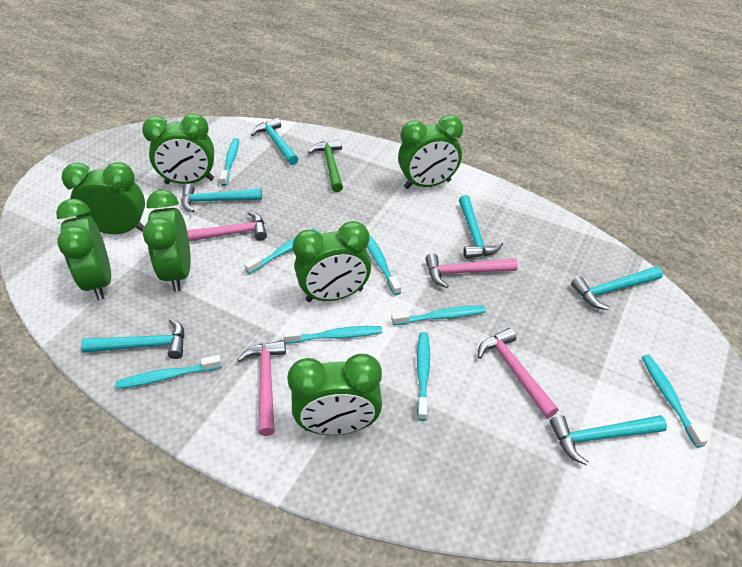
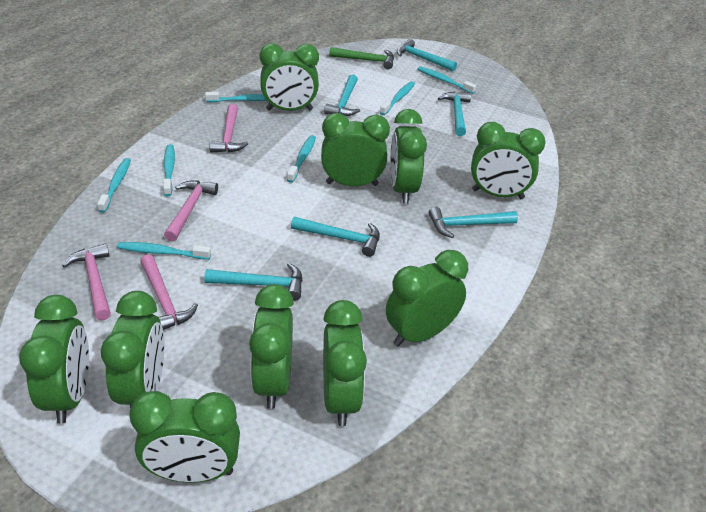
green clock: 7 -> 10
turquoise toothbrush: 8 -> 7

